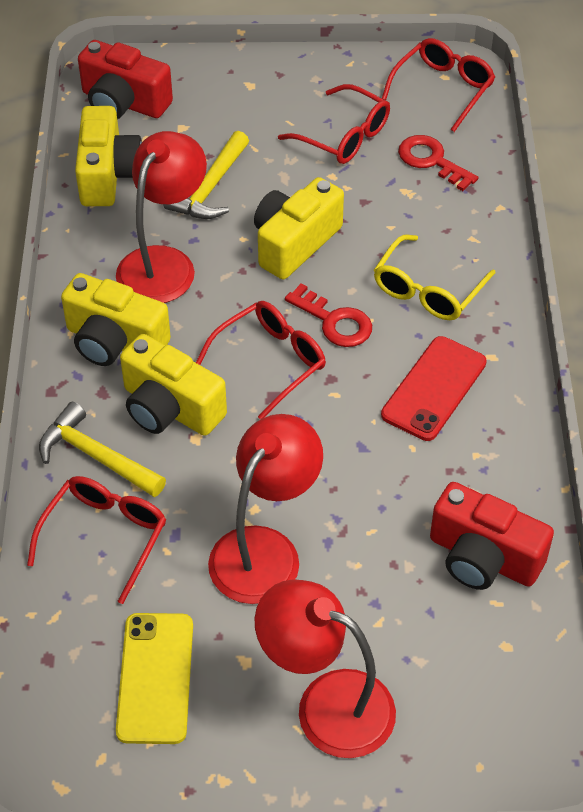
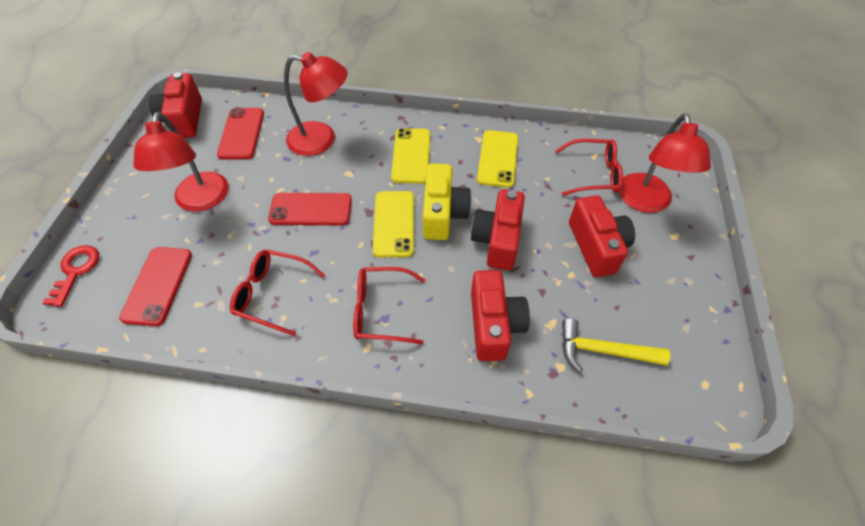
red camera: 2 -> 4
red glasses: 4 -> 3
red key: 2 -> 1
red phone: 1 -> 3
yellow camera: 4 -> 1
yellow glasses: 1 -> 0
yellow hammer: 2 -> 1
yellow phone: 1 -> 3

